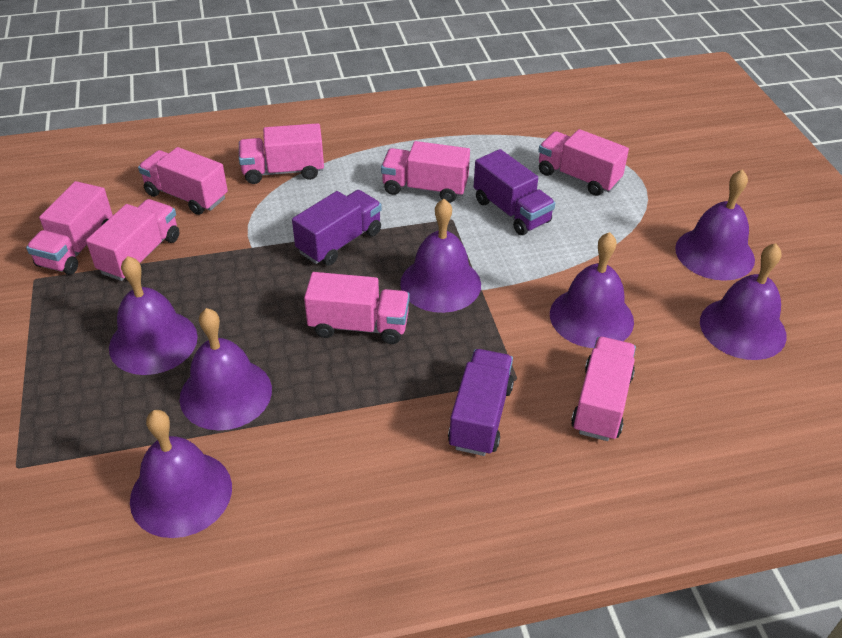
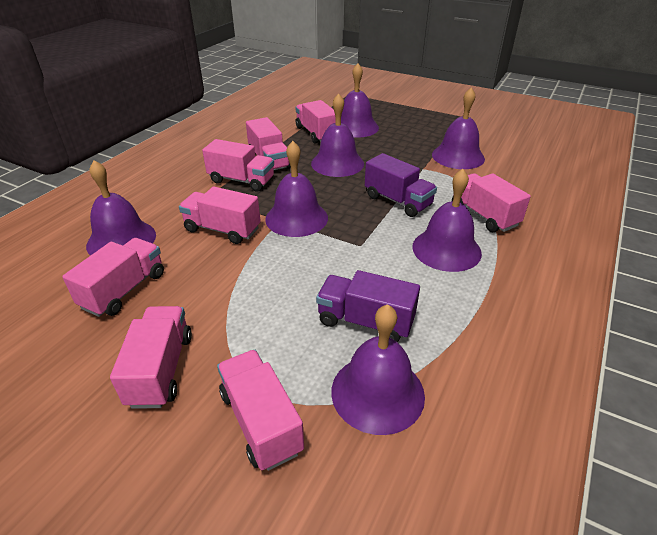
purple truck: 3 -> 2

